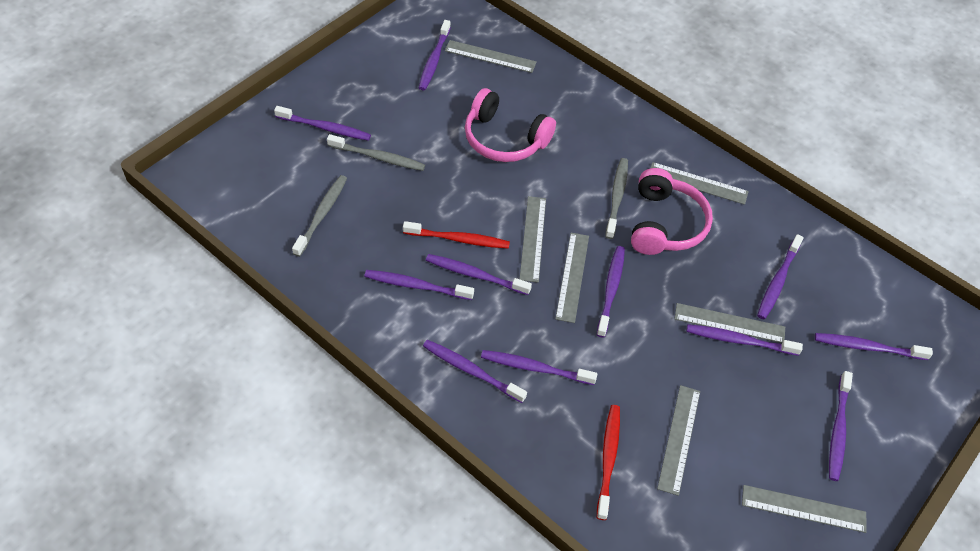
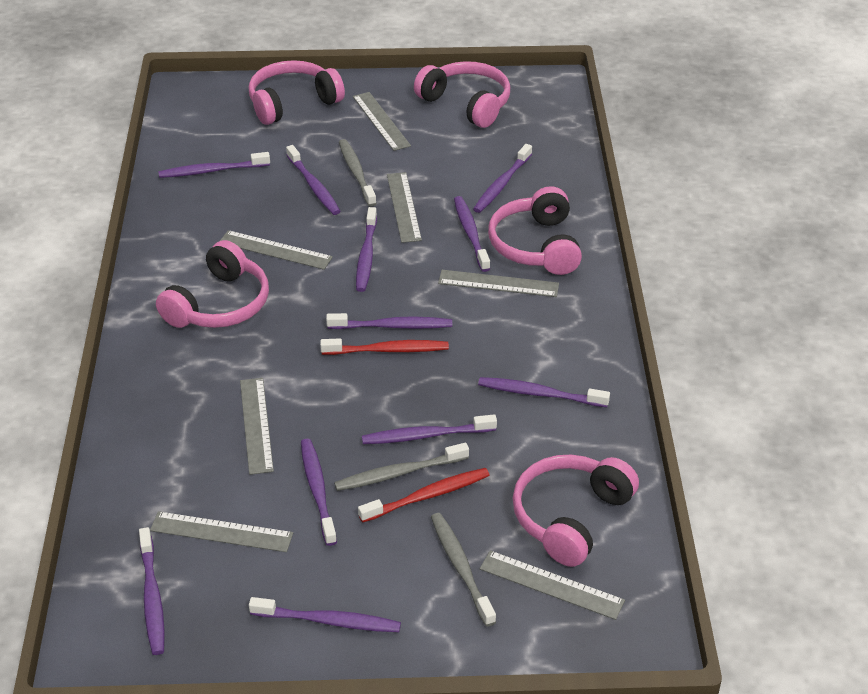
pink headphones: 2 -> 5

